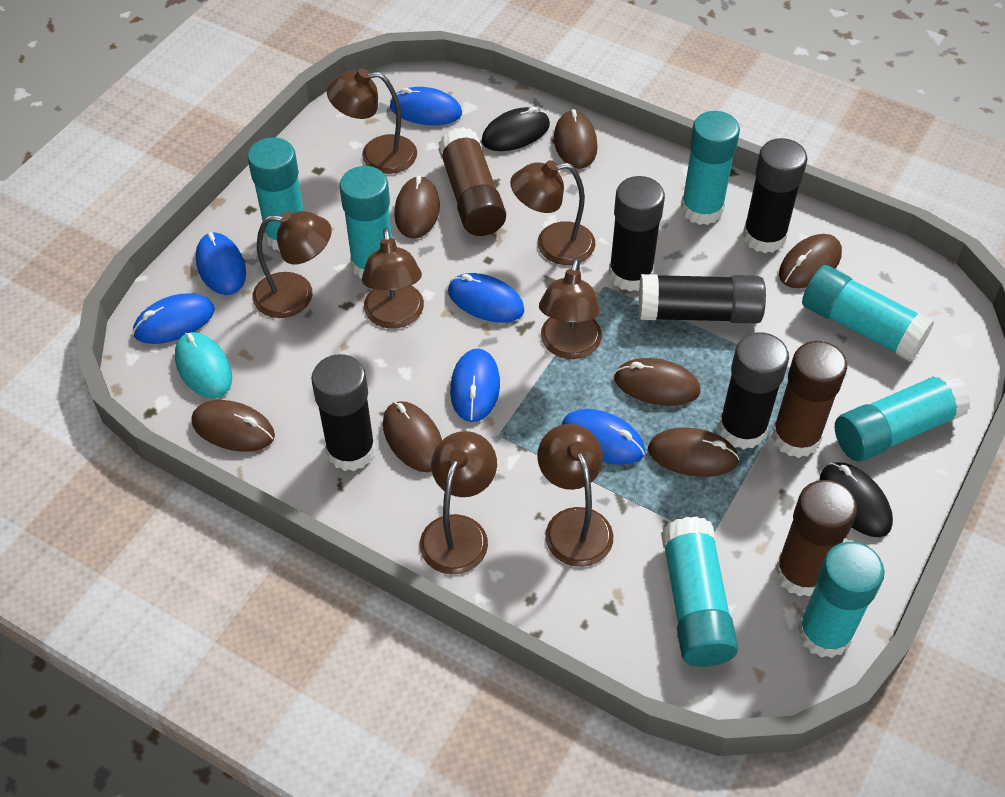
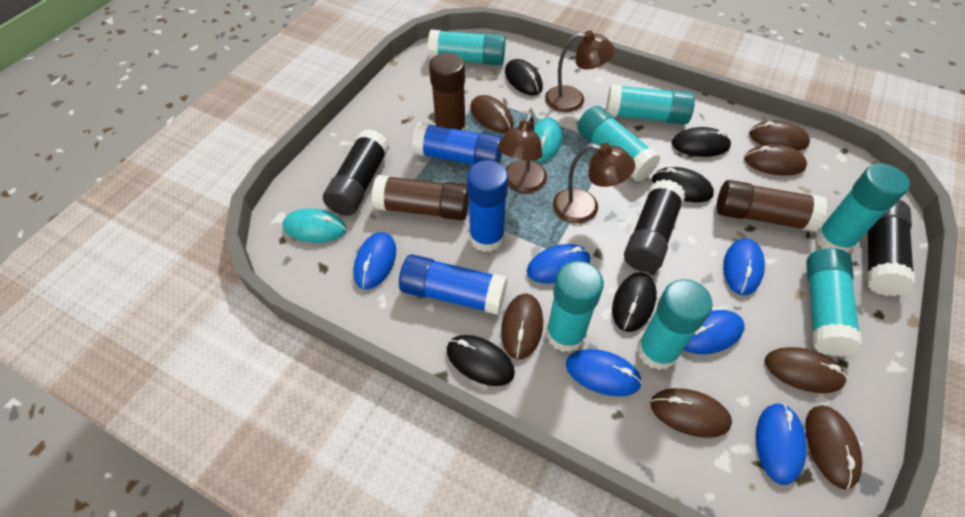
black glue stick: 5 -> 3
black mouse: 2 -> 5
blue glue stick: 0 -> 3
brown lamp: 7 -> 3
turquoise mouse: 1 -> 2

